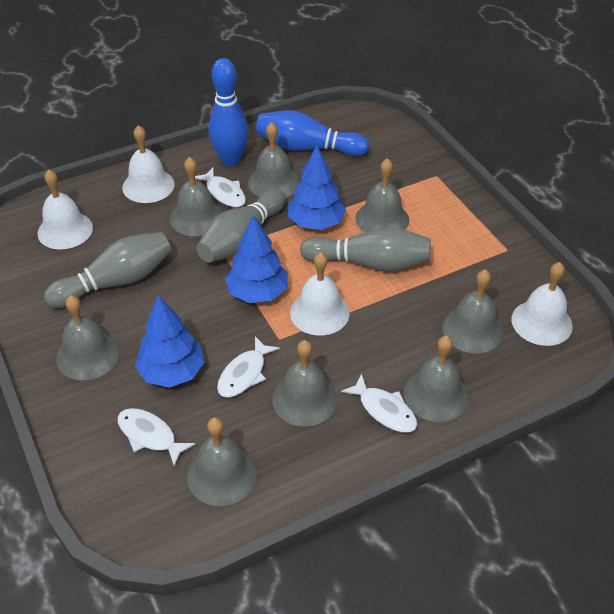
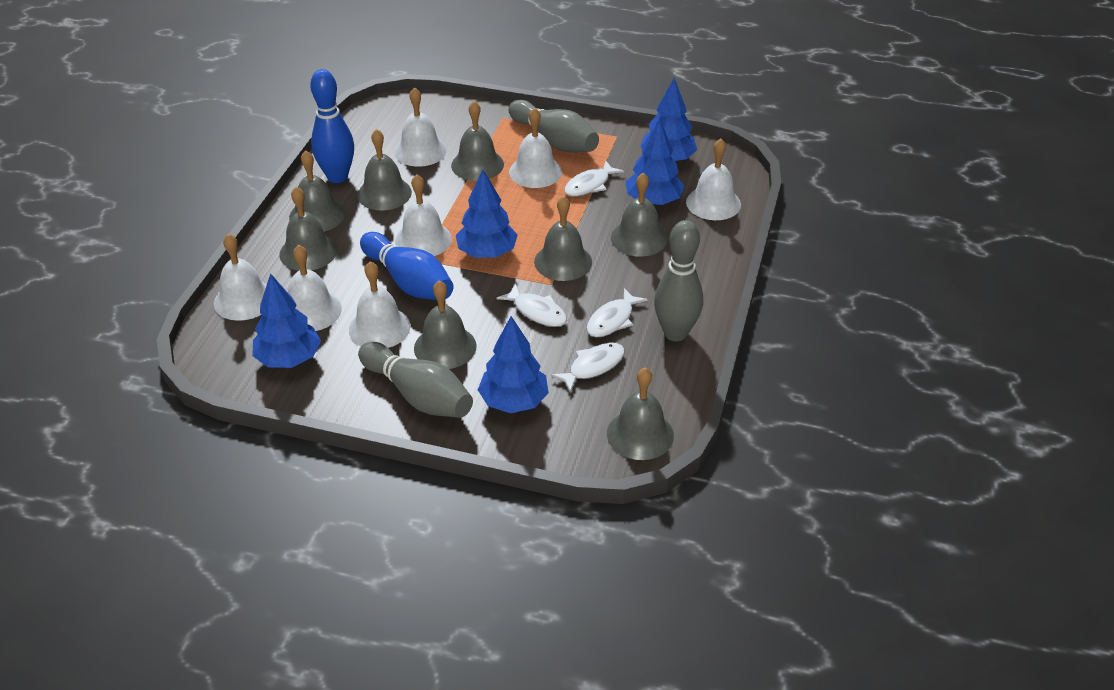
blue tree: 3 -> 5
white bell: 4 -> 7

